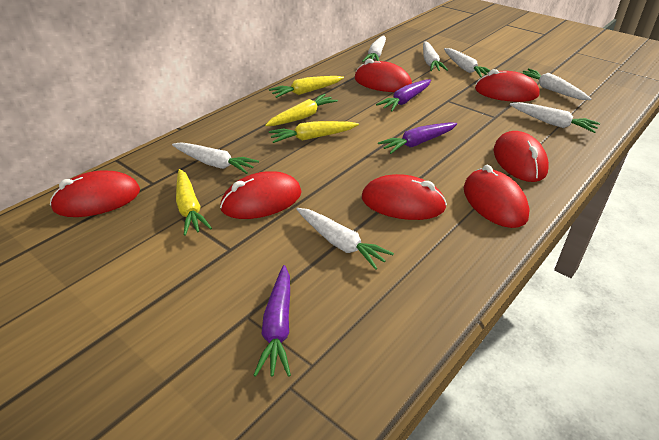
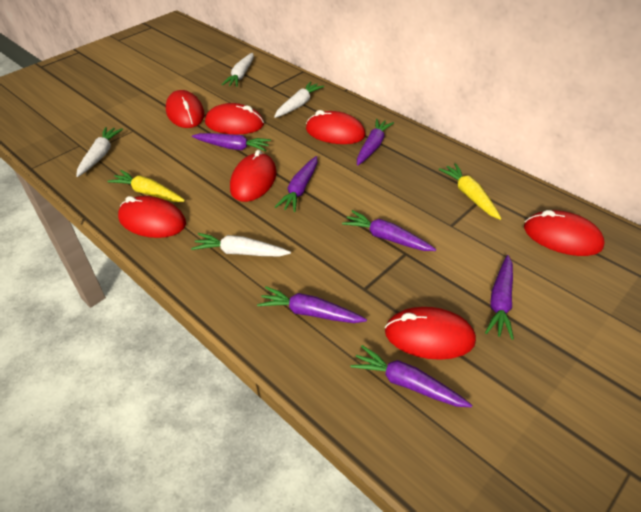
purple carrot: 3 -> 7
white carrot: 7 -> 4
yellow carrot: 4 -> 2

